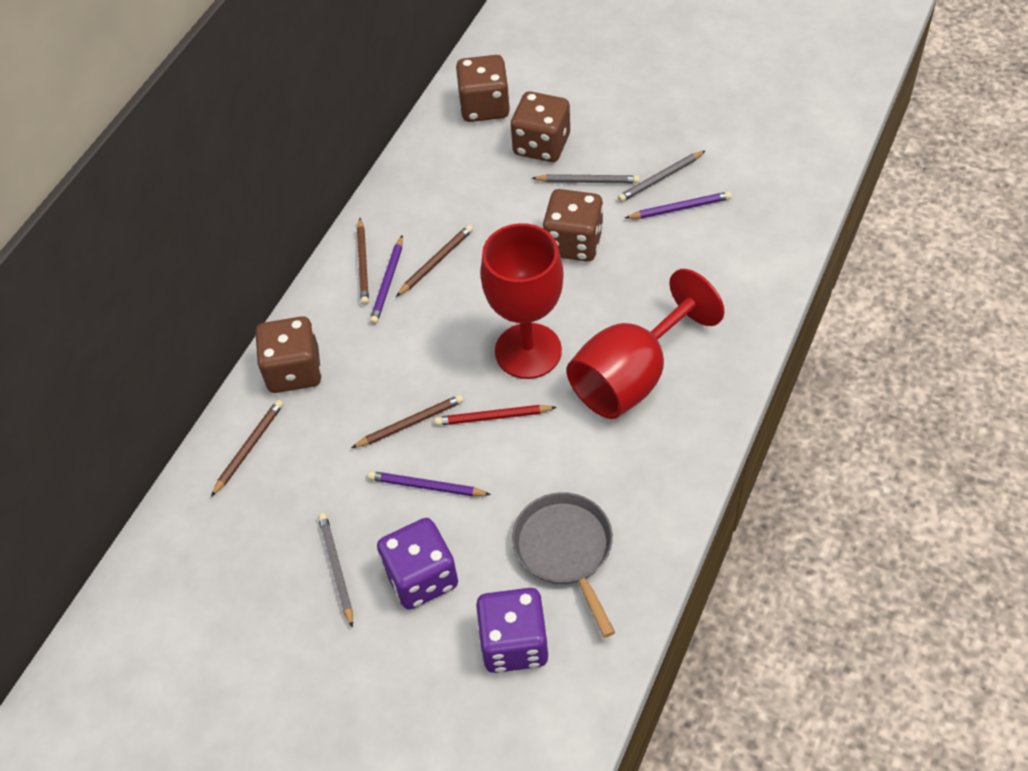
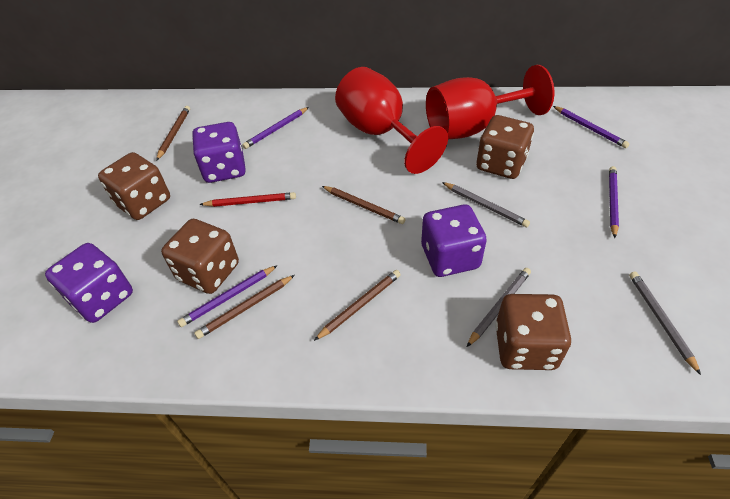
grey pan: 1 -> 0
purple dice: 2 -> 3
purple pencil: 3 -> 4

